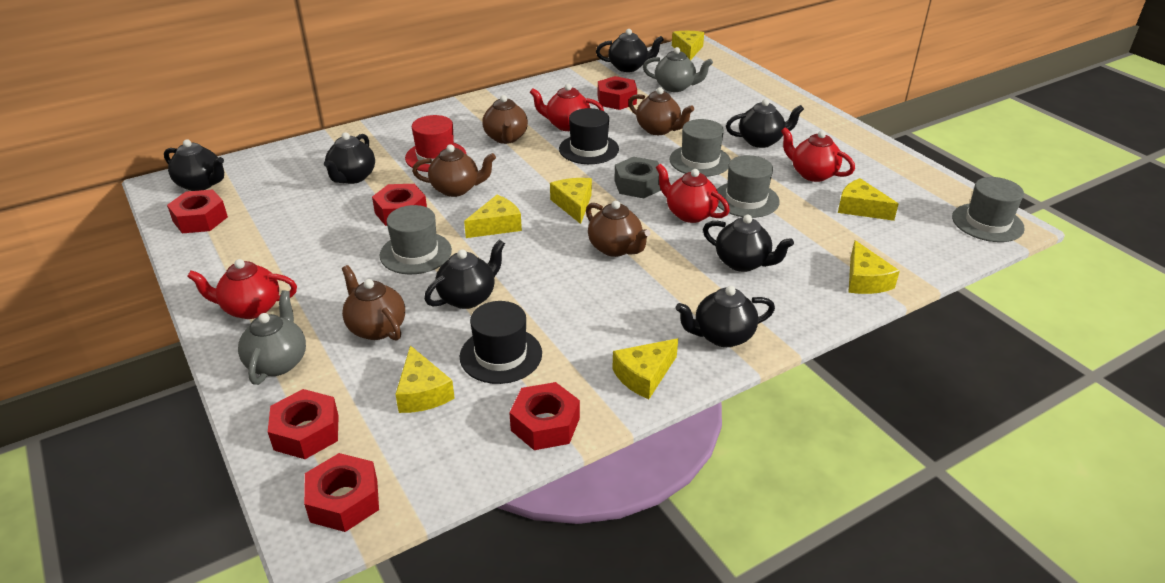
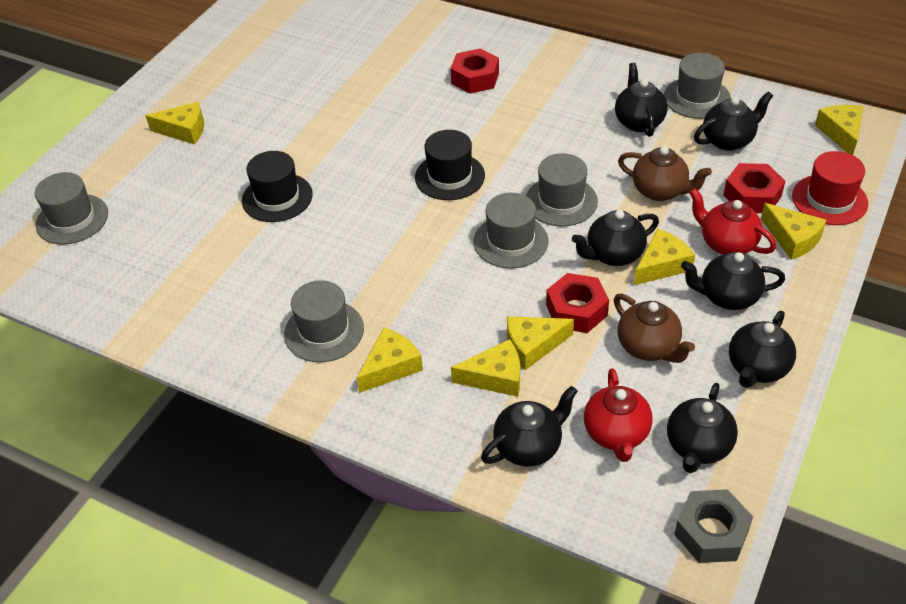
brown teapot: 5 -> 2
grey hat: 4 -> 5
grey teapot: 2 -> 0
red nut: 6 -> 3
red teapot: 4 -> 2

